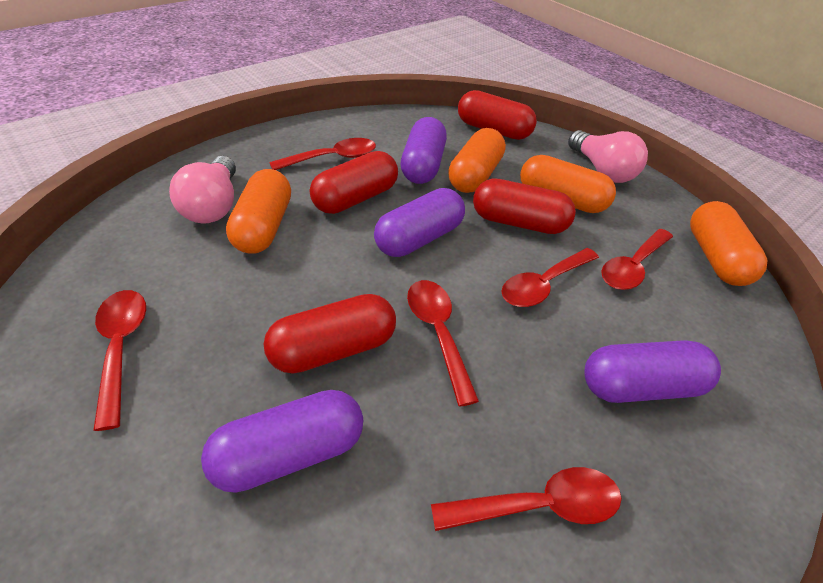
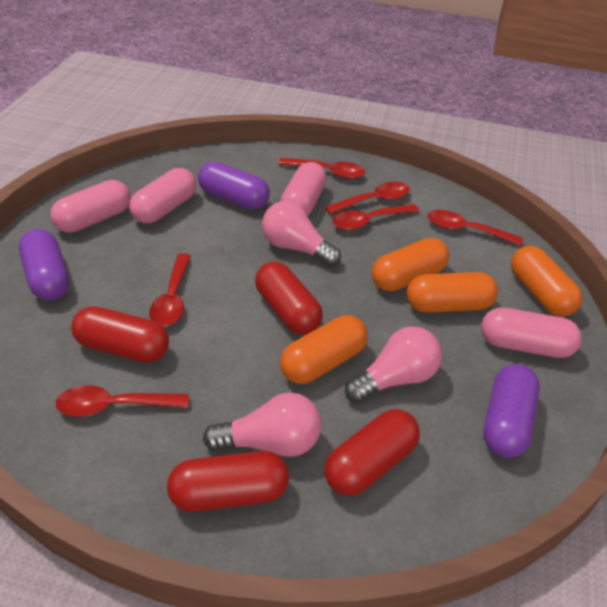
pink capsule: 0 -> 4
pink light bulb: 2 -> 3
purple capsule: 4 -> 3

